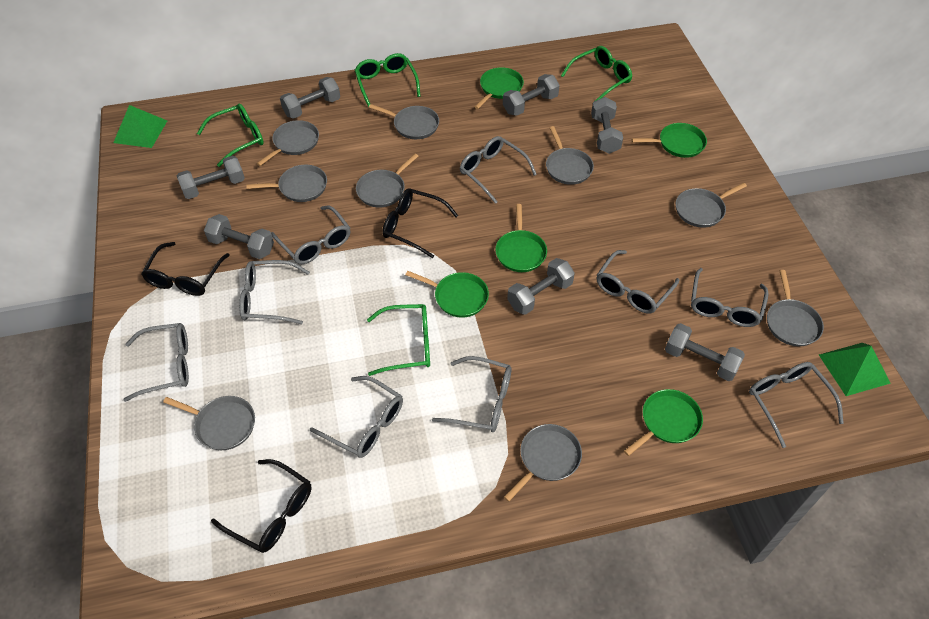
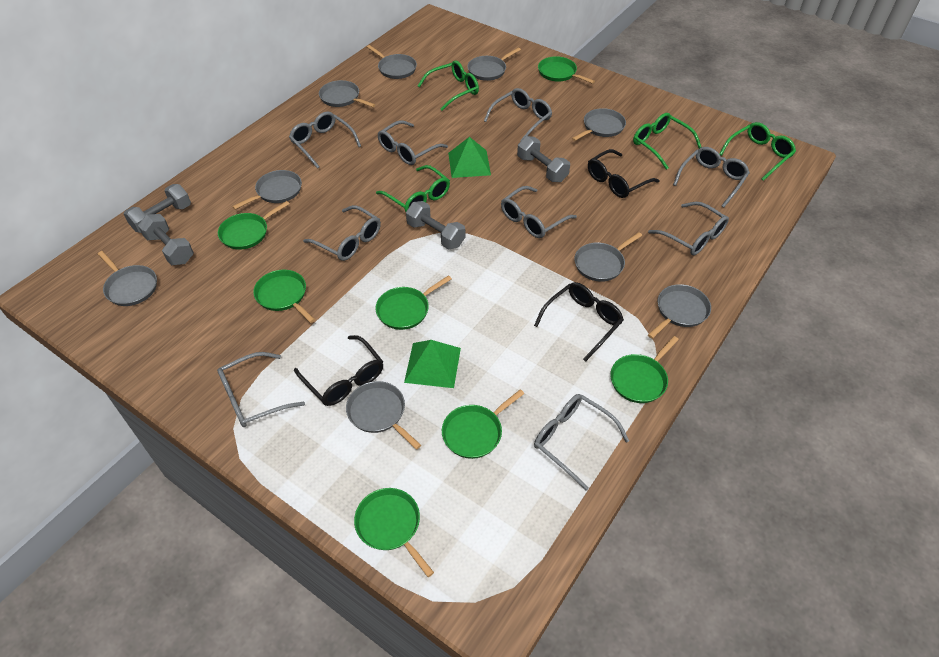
green pan: 5 -> 7
grey dumbbell: 7 -> 4

